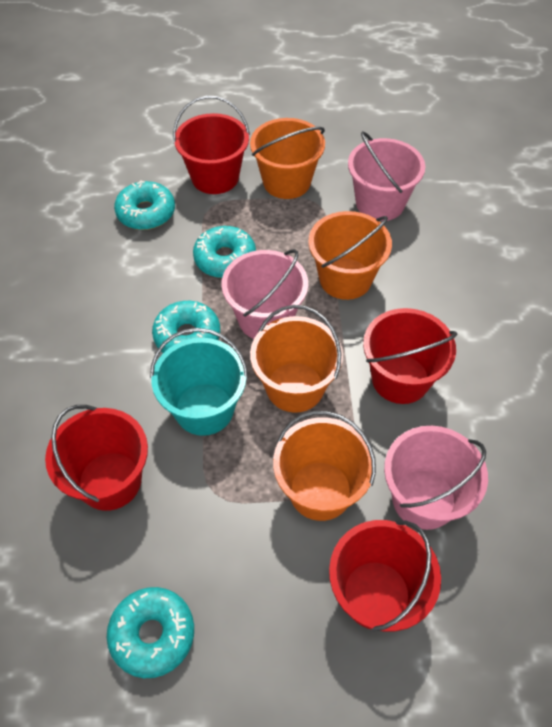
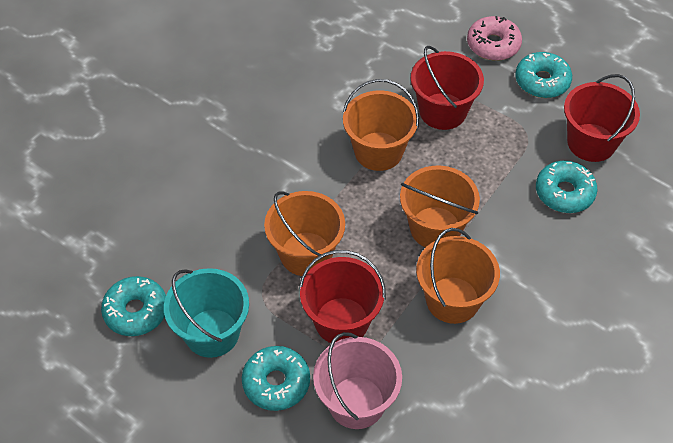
pink bucket: 3 -> 1
pink donut: 0 -> 1
red bucket: 4 -> 3

